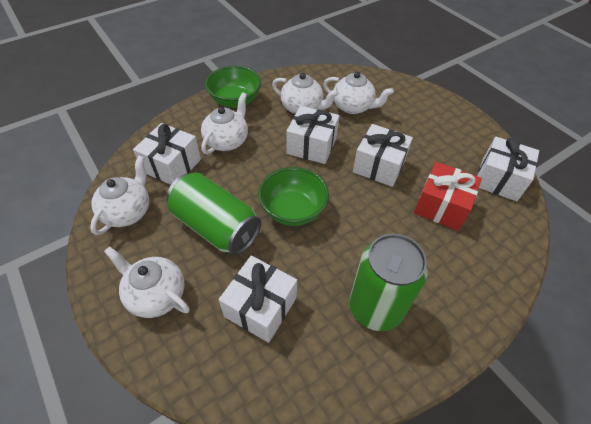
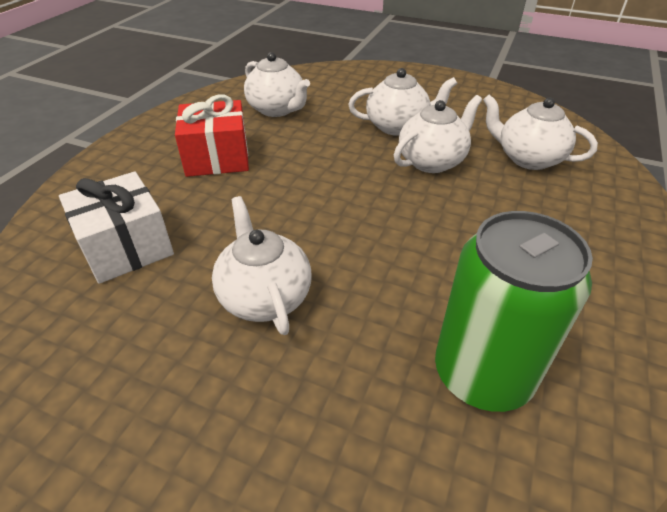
green bowl: 2 -> 0
green can: 2 -> 1
white gift: 5 -> 1

